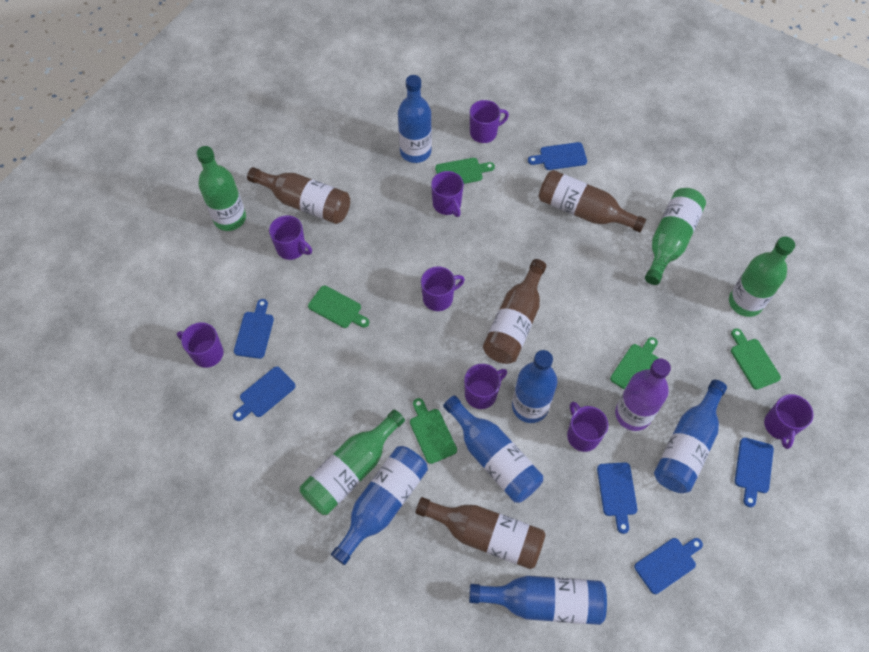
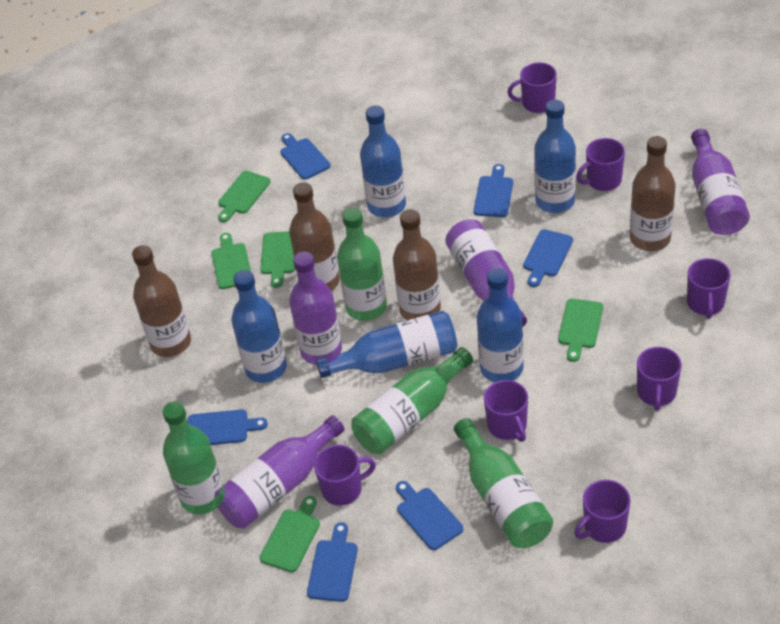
blue bottle: 6 -> 5
purple bottle: 1 -> 4
purple mug: 8 -> 7

